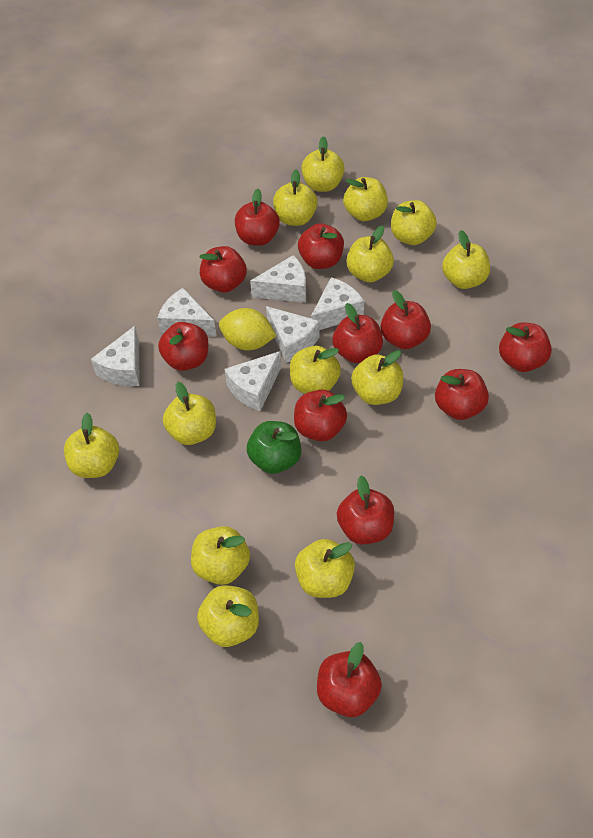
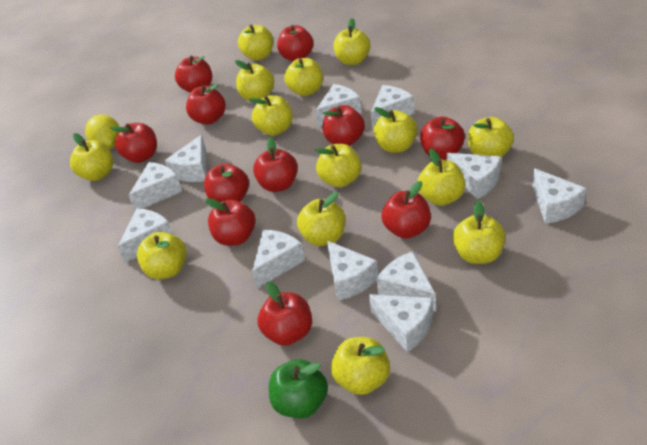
white cheese: 6 -> 11
yellow apple: 13 -> 14

